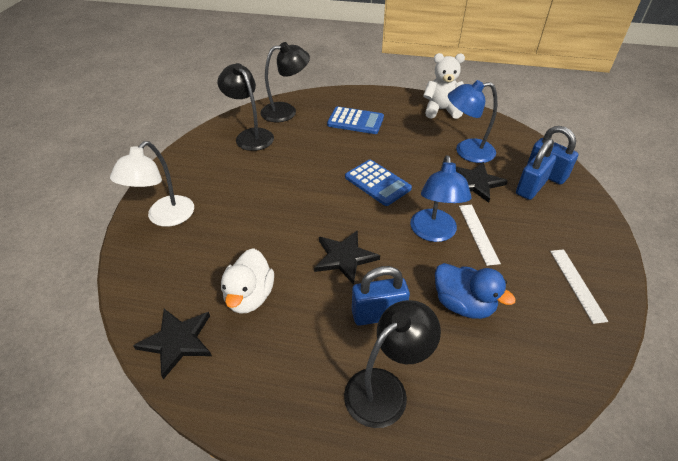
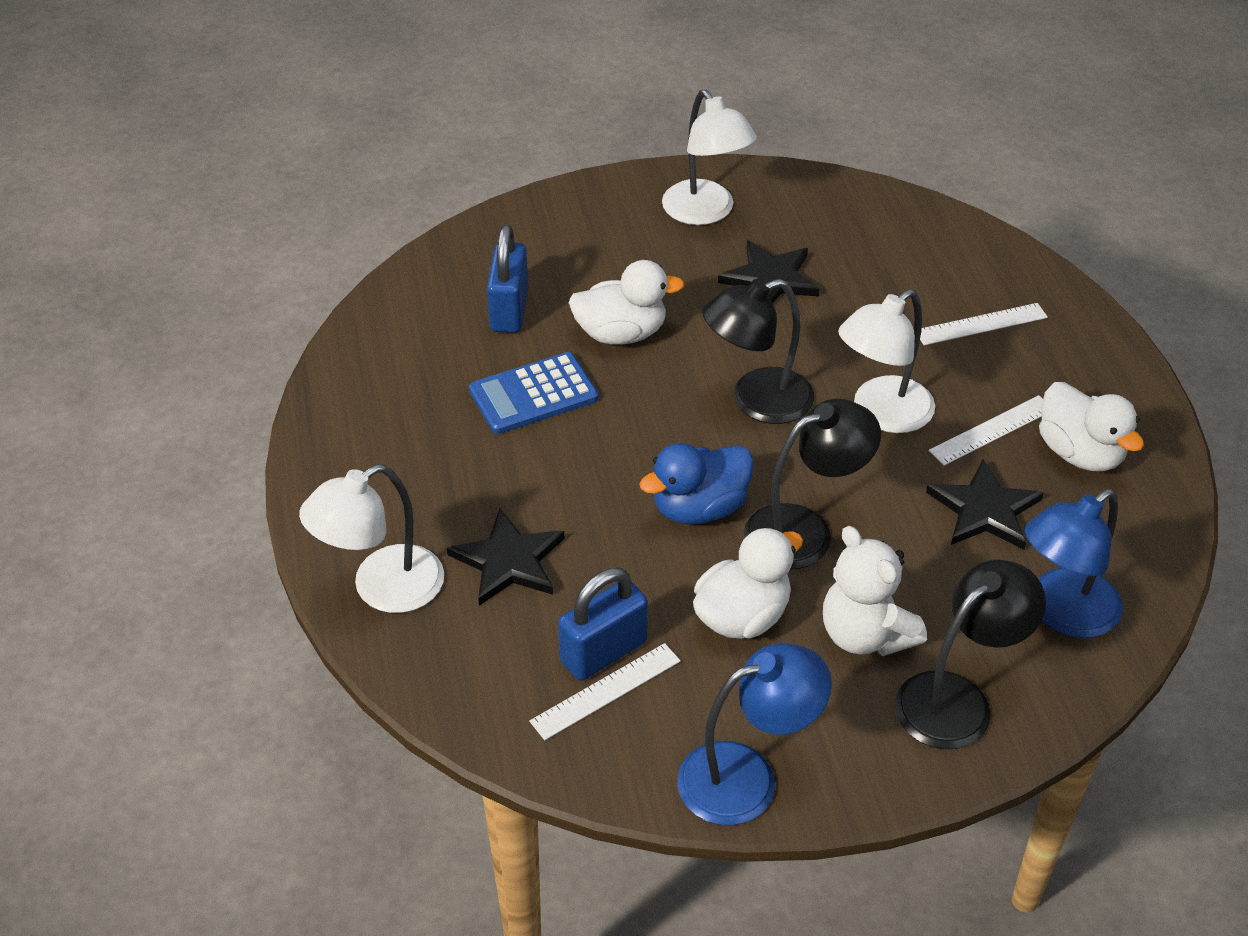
blue calculator: 2 -> 1
blue padlock: 3 -> 2
white duck: 1 -> 3
white lamp: 1 -> 3
white ruler: 2 -> 3

